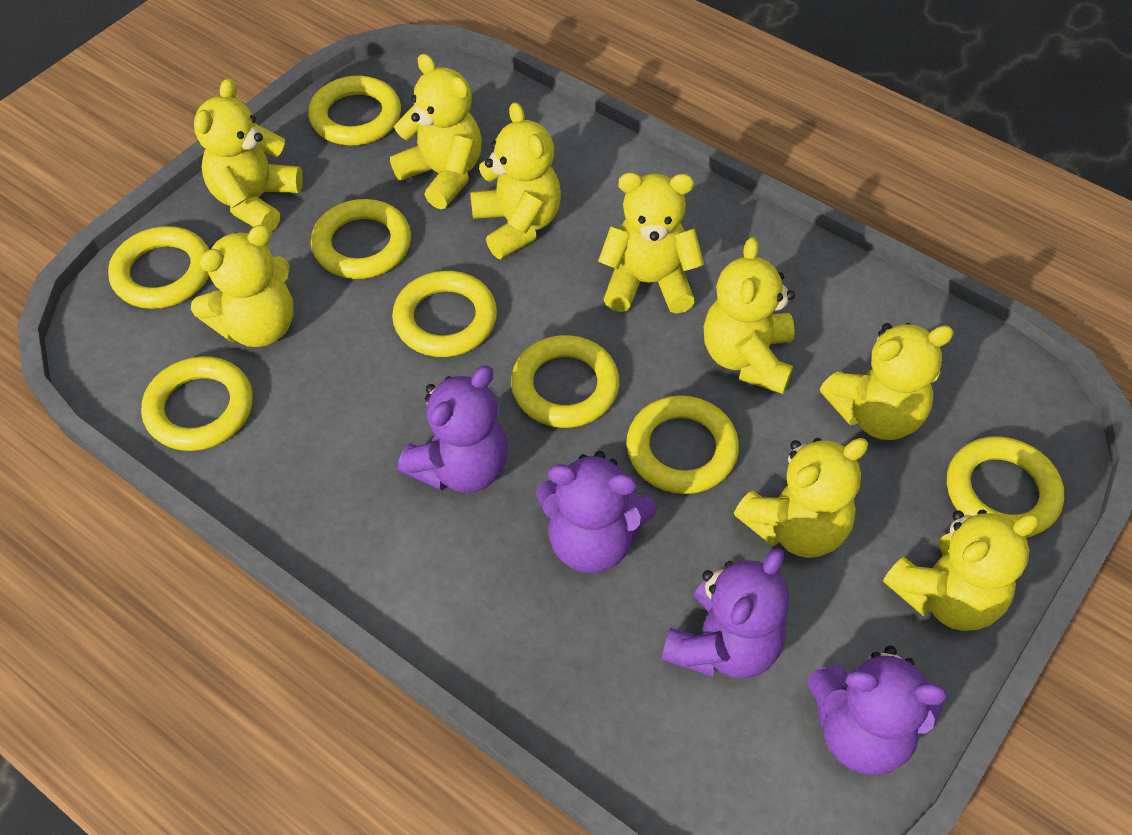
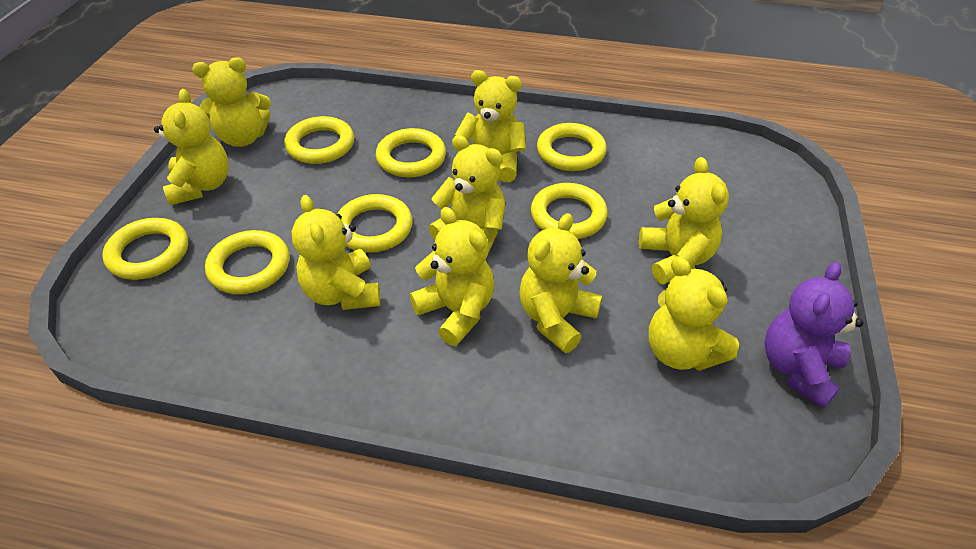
purple teddy bear: 4 -> 1
yellow ring: 8 -> 7

